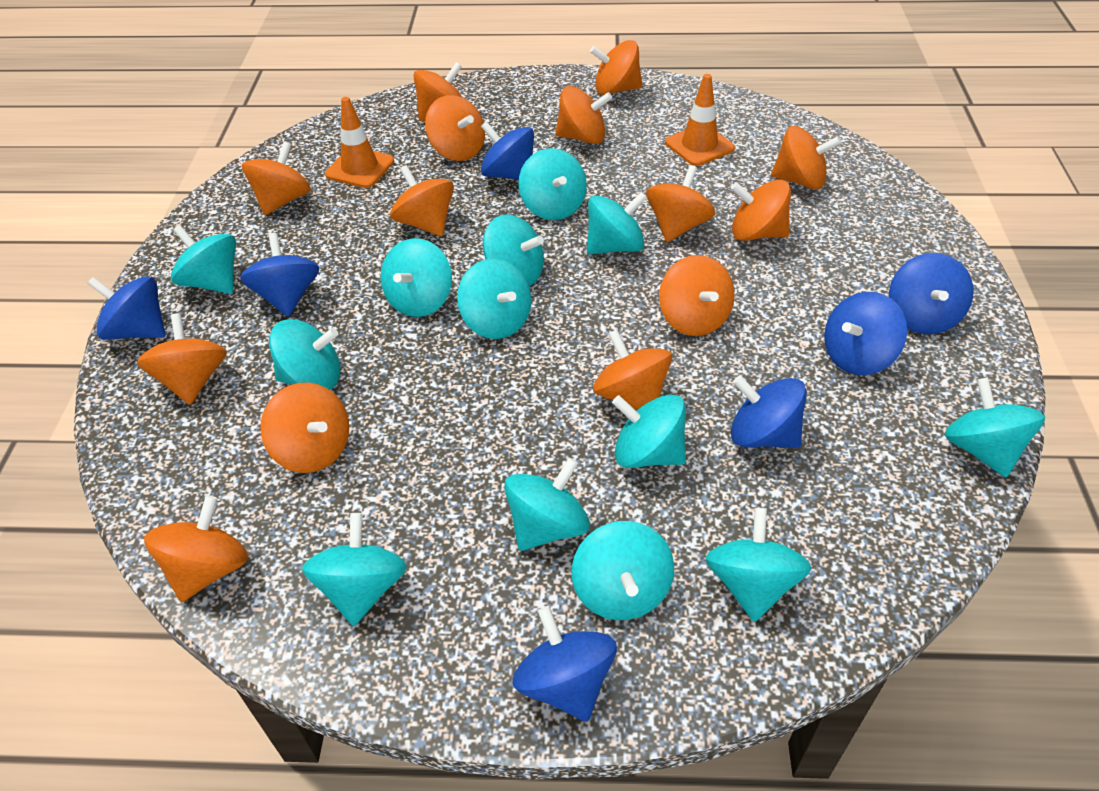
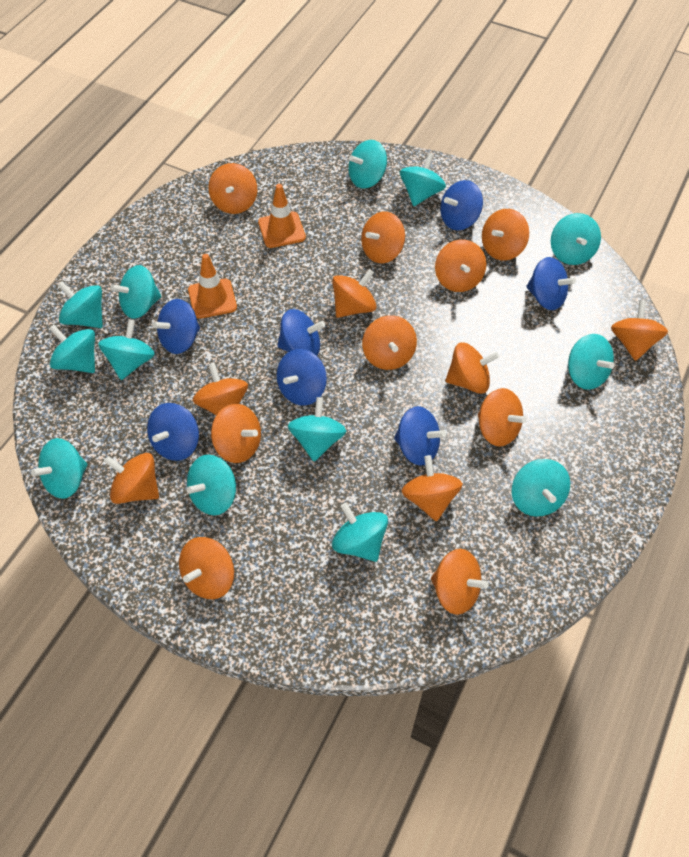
orange spinning top: 14 -> 15

